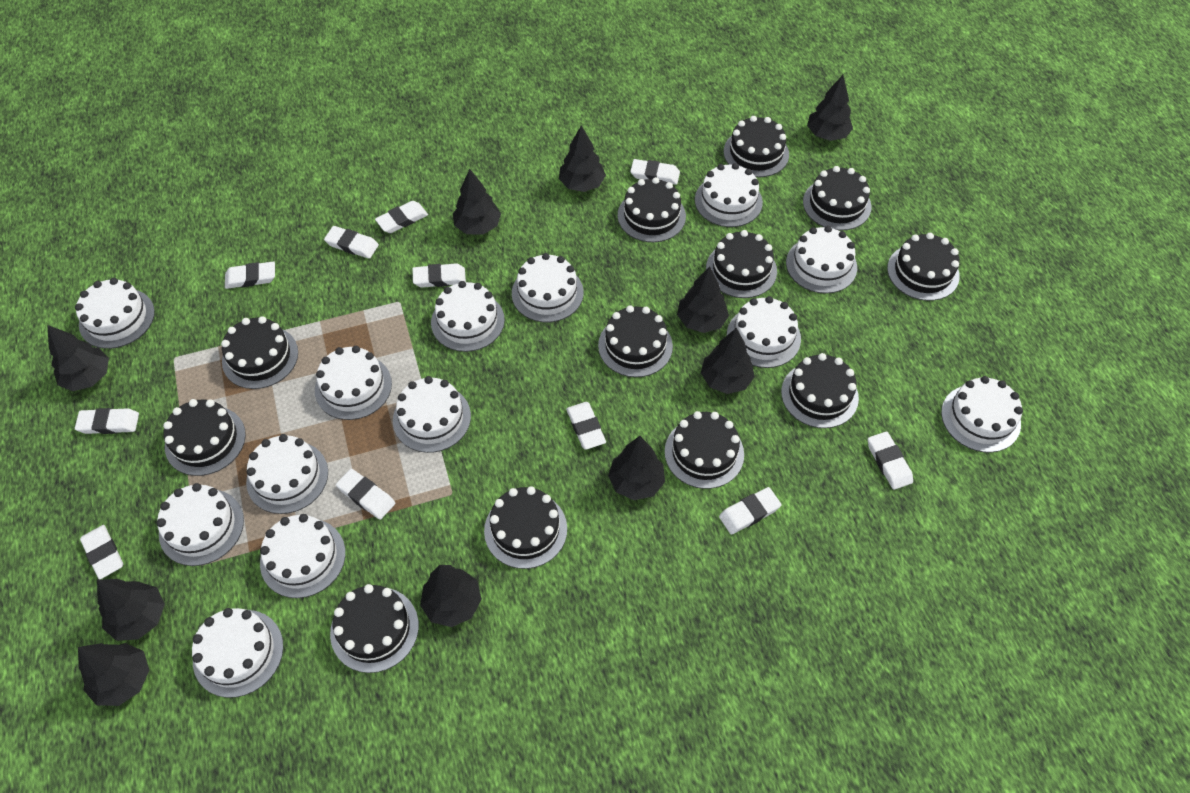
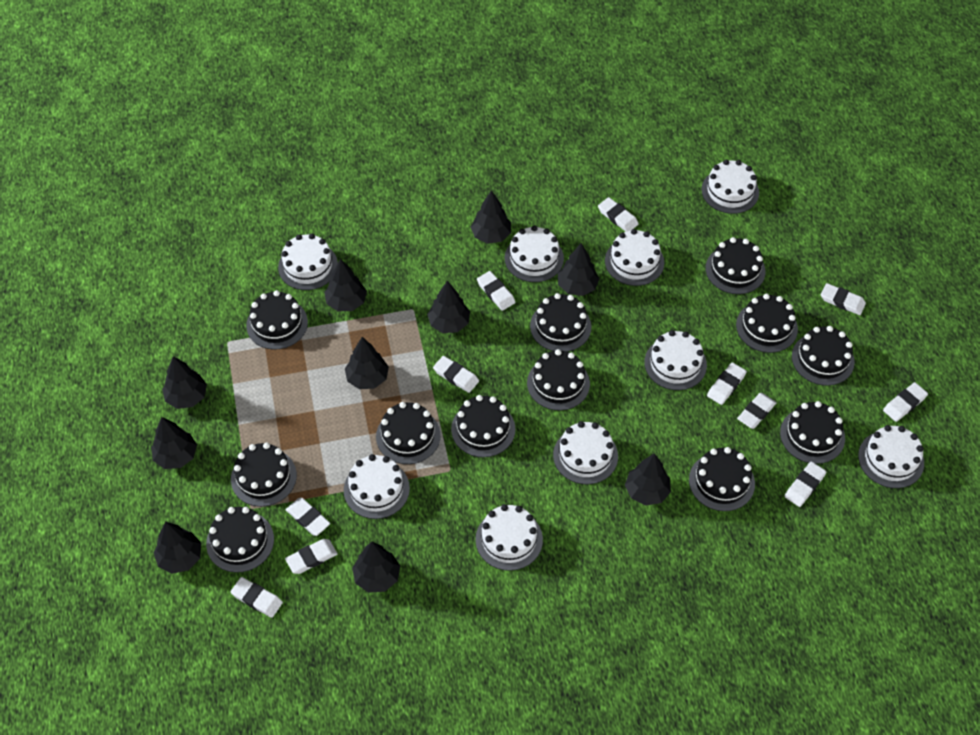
white cake: 13 -> 9

